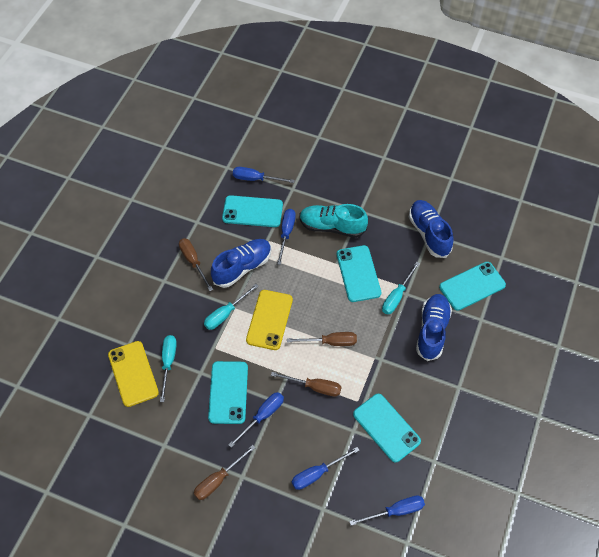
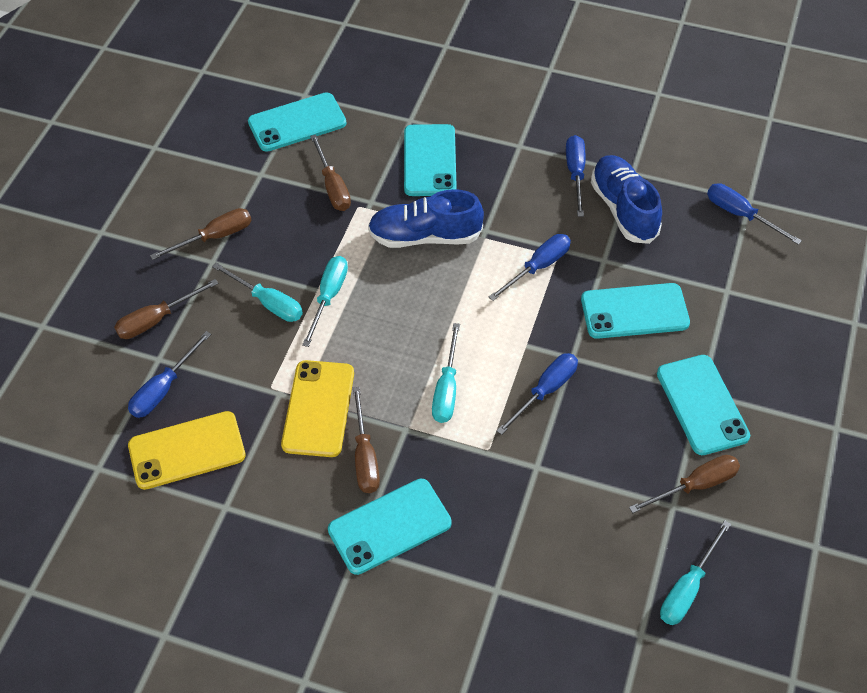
blue shoe: 3 -> 2
brown screwdriver: 4 -> 5
turquoise screwdriver: 3 -> 4
turquoise shoe: 1 -> 0

